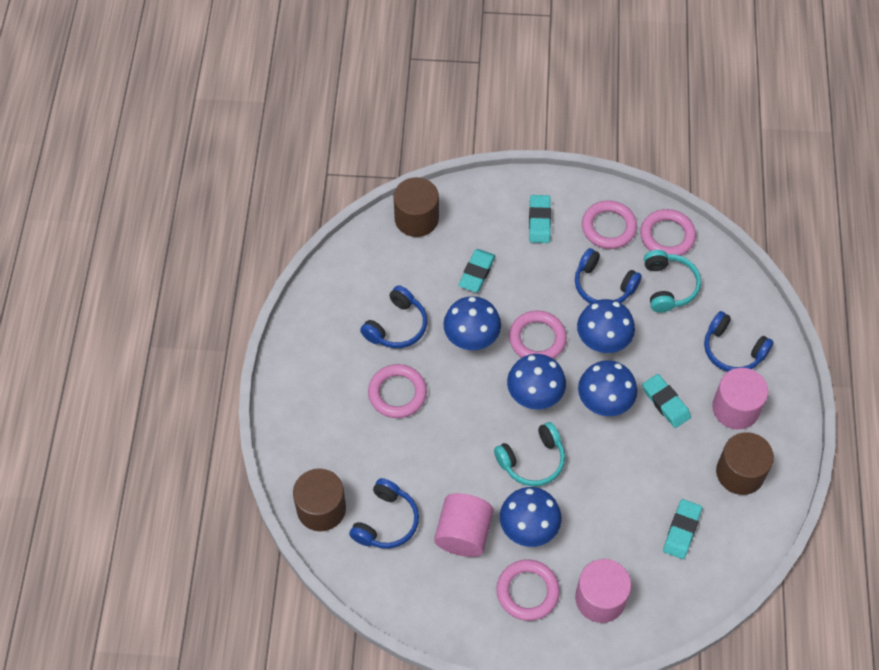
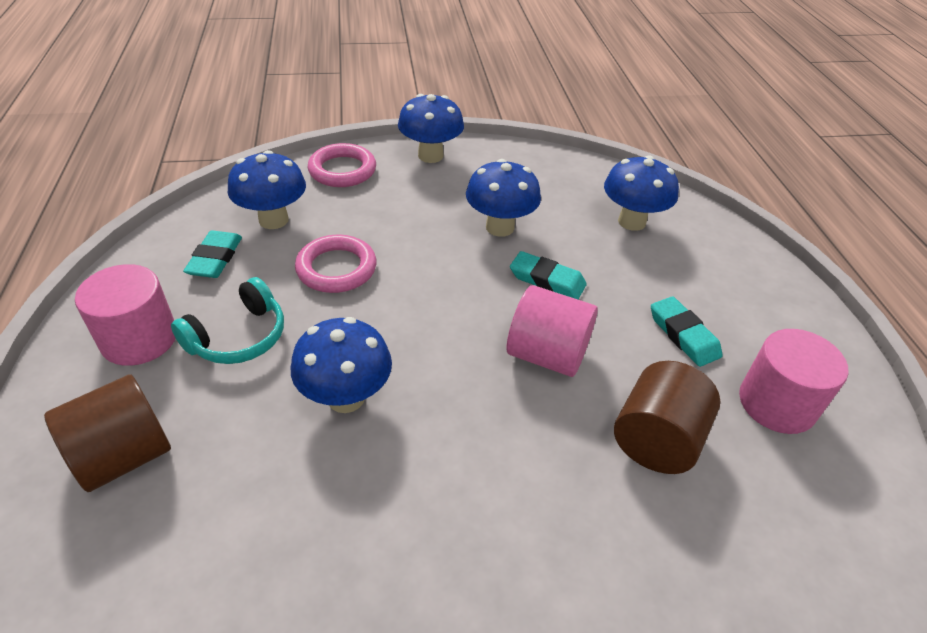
blue headphones: 4 -> 0
brown cylinder: 3 -> 2
pink ring: 5 -> 2
turquoise eraser: 4 -> 3
turquoise headphones: 2 -> 1

